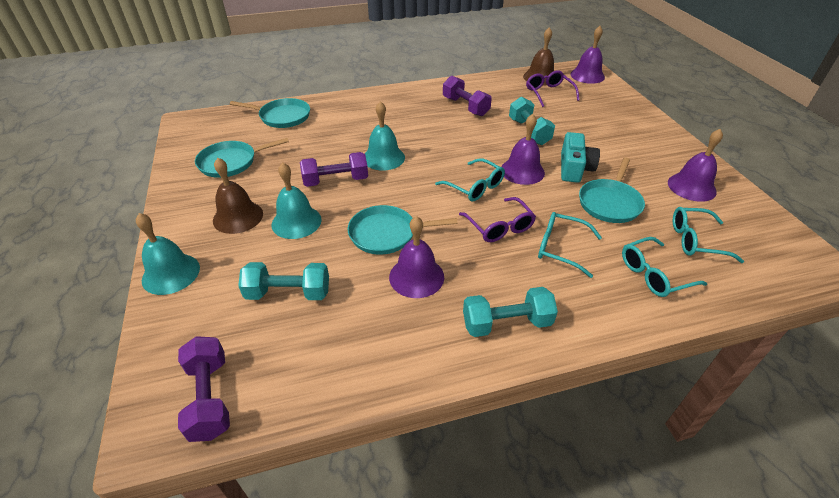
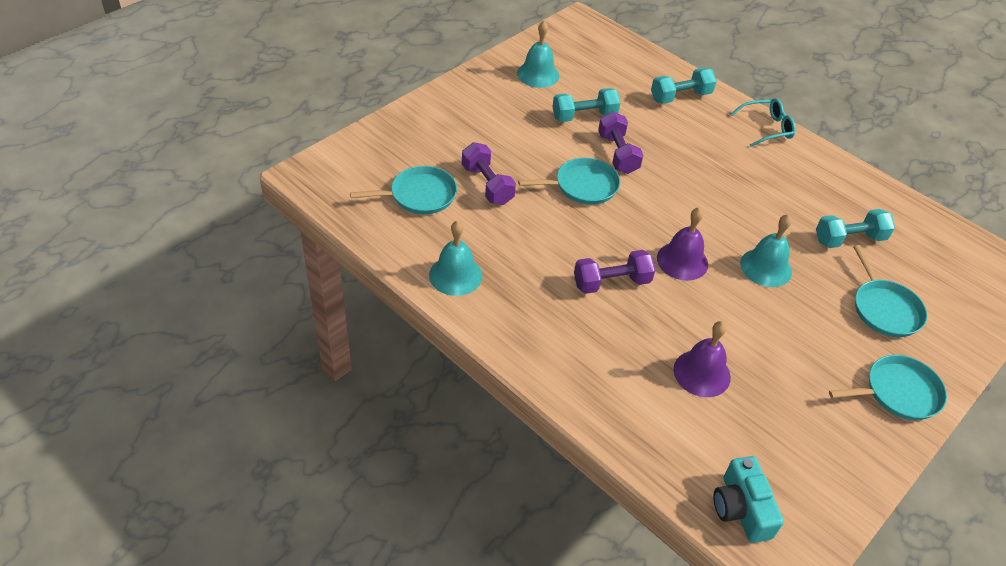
brown bell: 2 -> 0
purple bell: 4 -> 2
purple glasses: 2 -> 0
turquoise glasses: 4 -> 1

